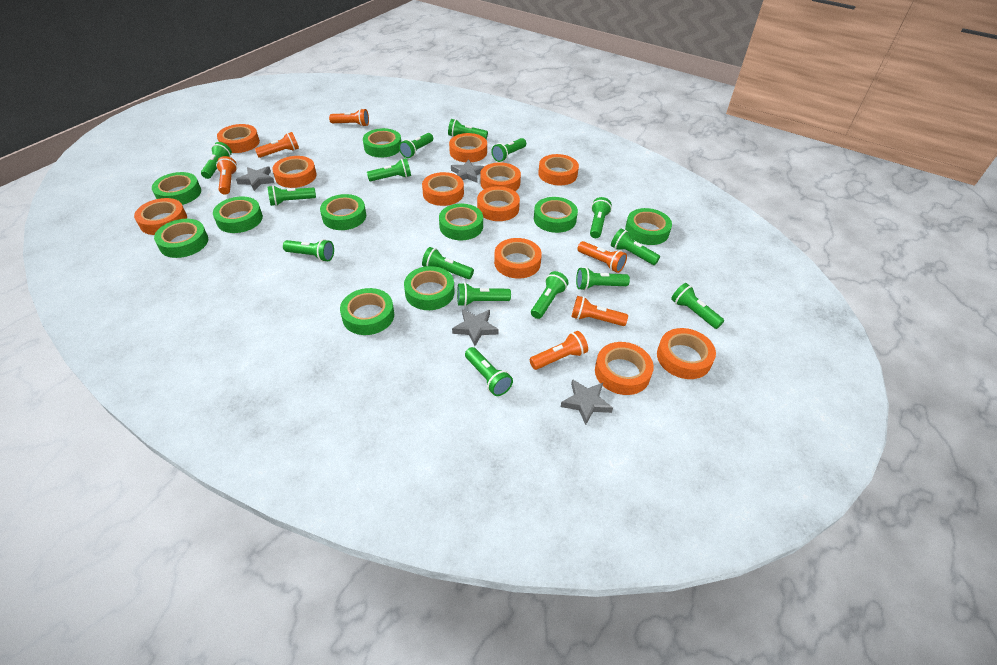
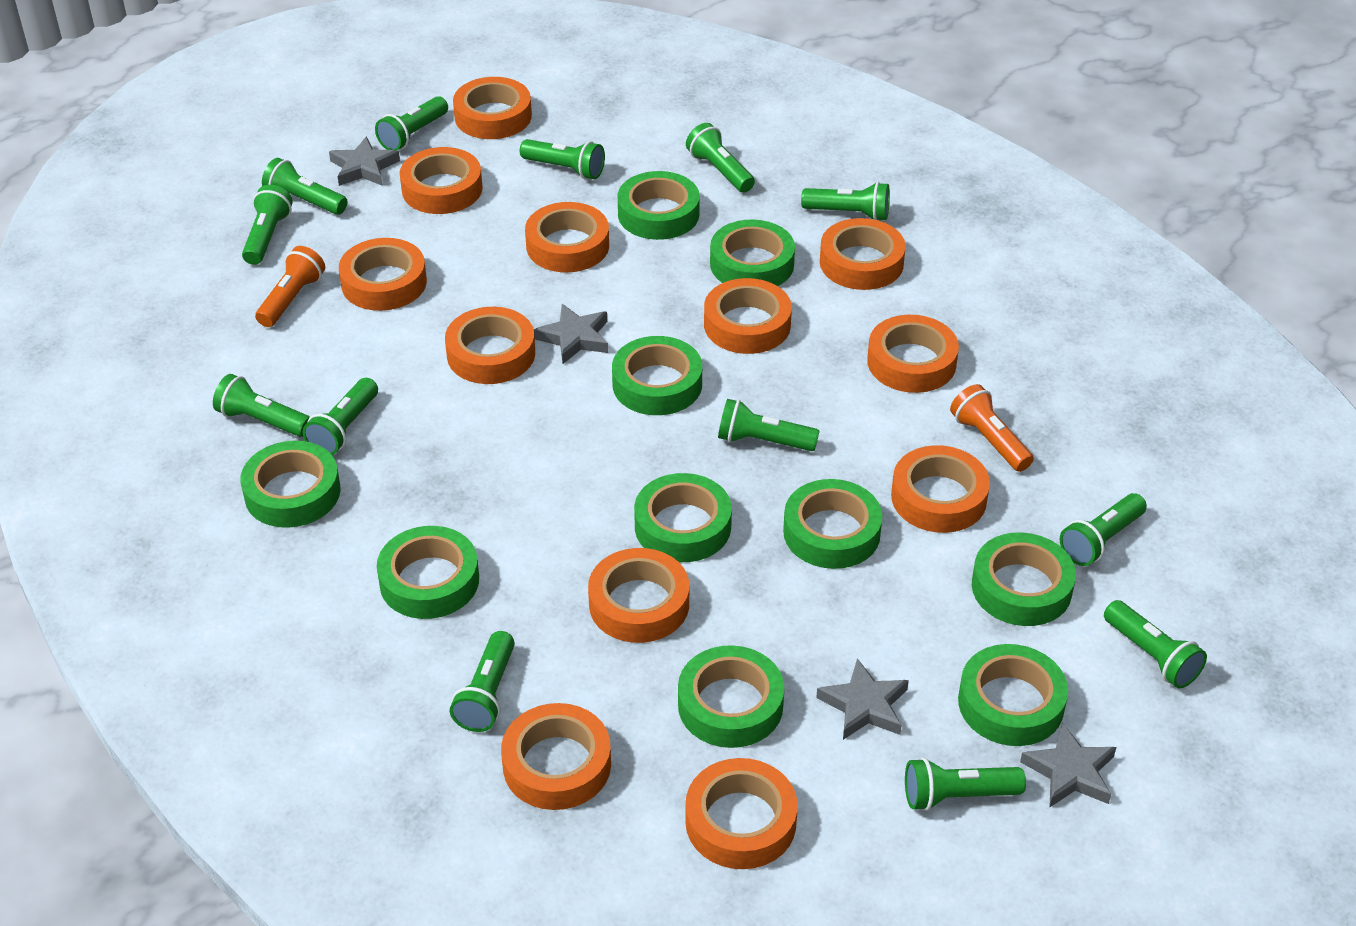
green flashlight: 15 -> 13
orange flashlight: 6 -> 2
orange tape: 11 -> 12

